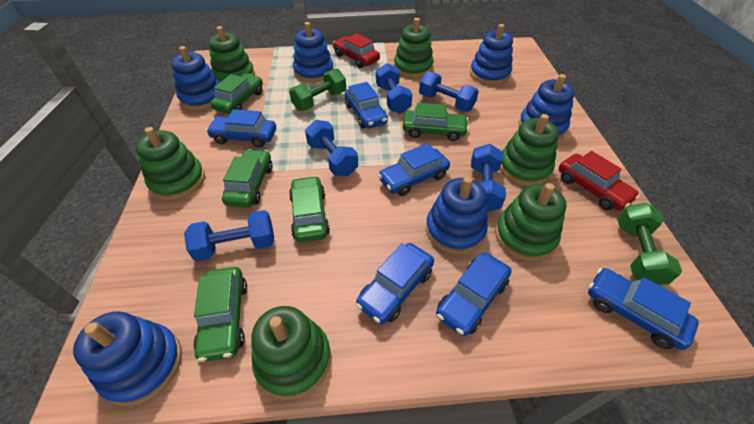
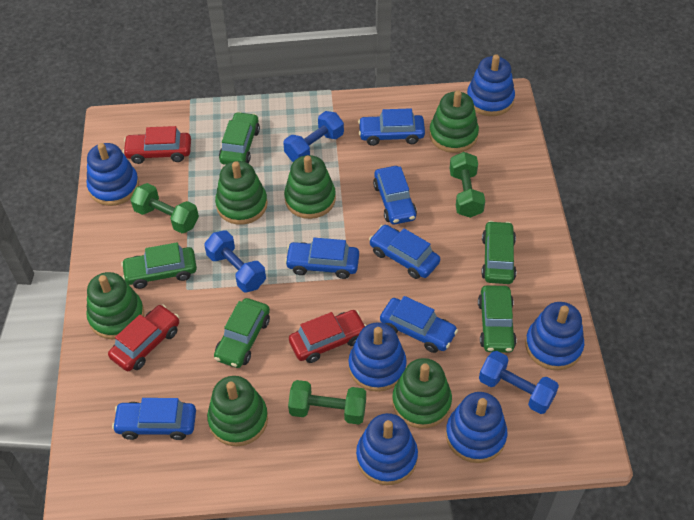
blue dumbbell: 5 -> 3
green dumbbell: 2 -> 3
red car: 2 -> 3

